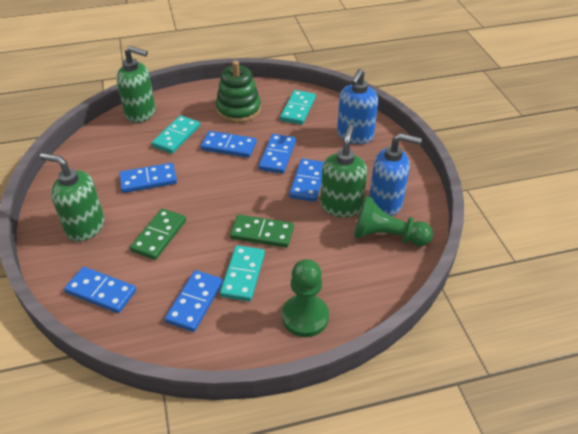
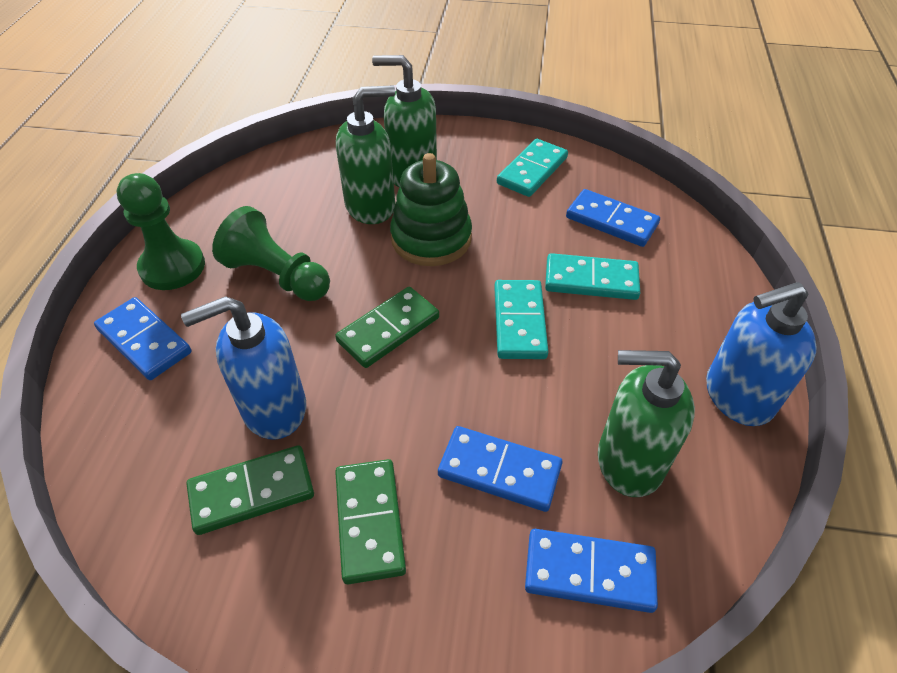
blue domino: 6 -> 4
green domino: 2 -> 3

